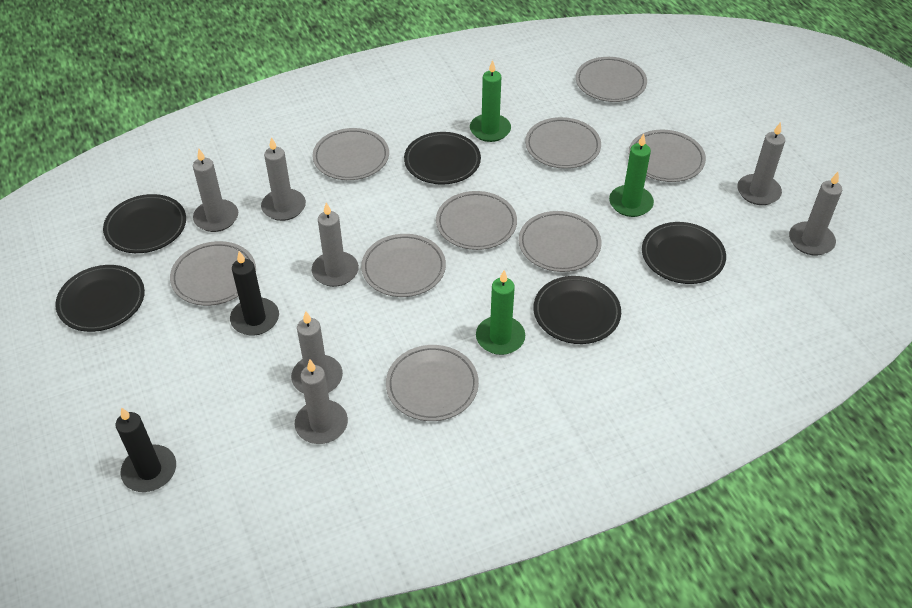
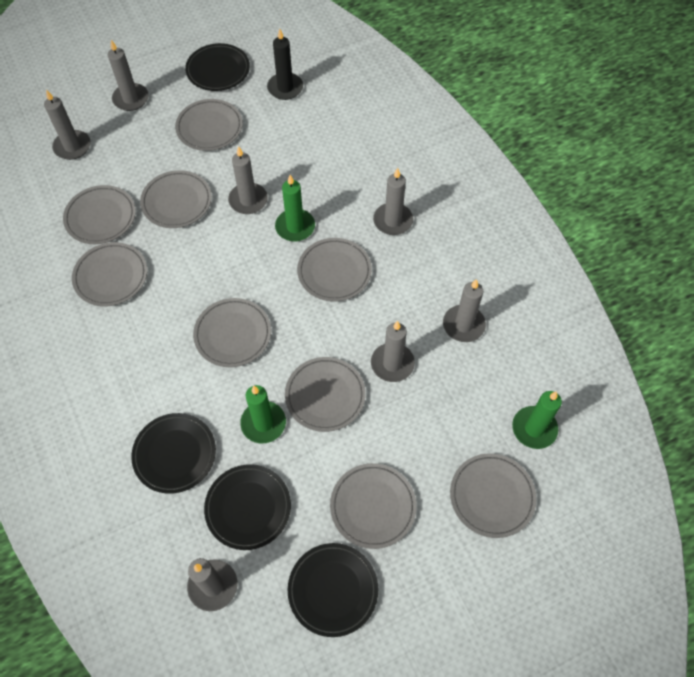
black candle: 2 -> 1
black plate: 5 -> 4

